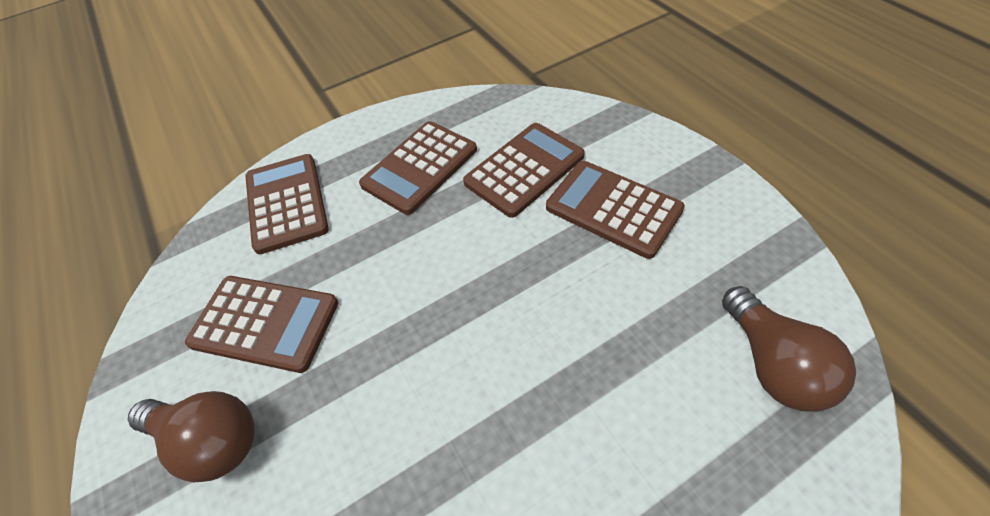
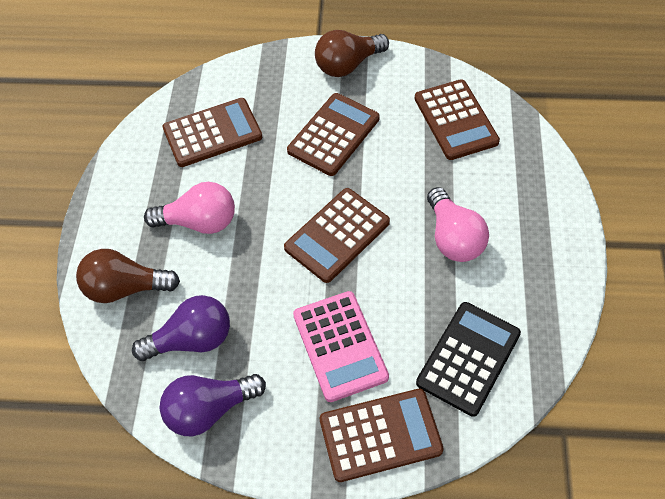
black calculator: 0 -> 1
pink calculator: 0 -> 1
pink light bulb: 0 -> 2
purple light bulb: 0 -> 2

